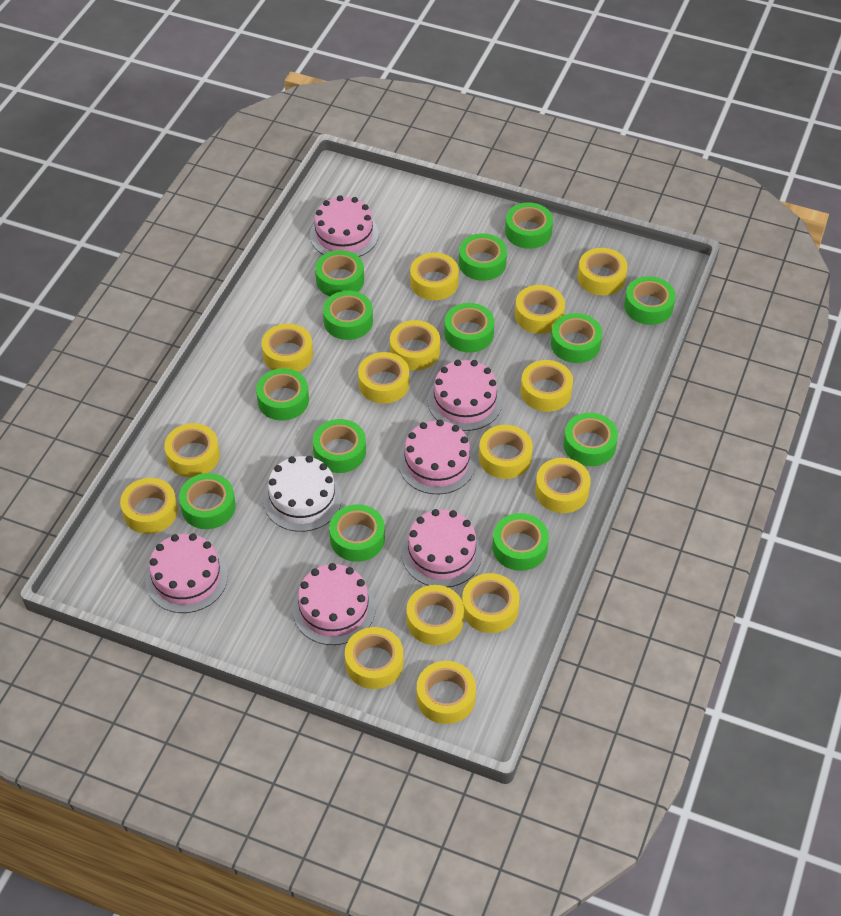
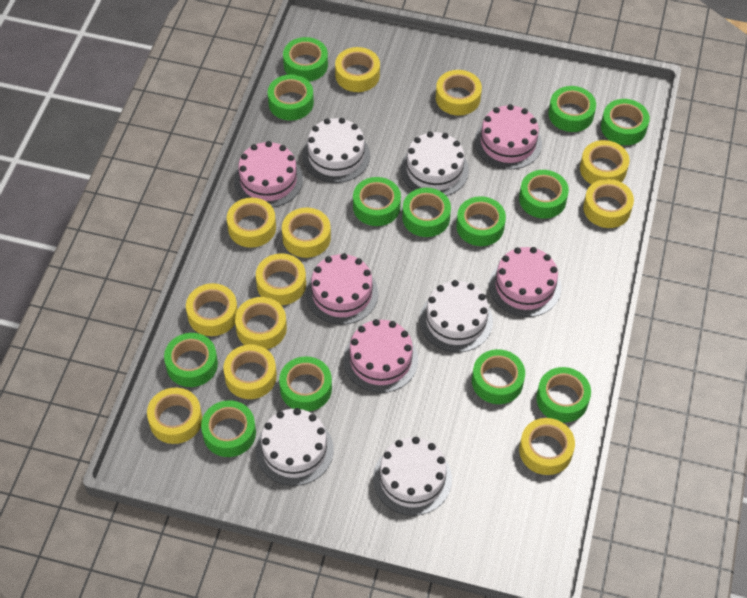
pink cake: 6 -> 5
white cake: 1 -> 5
yellow tape: 15 -> 12

